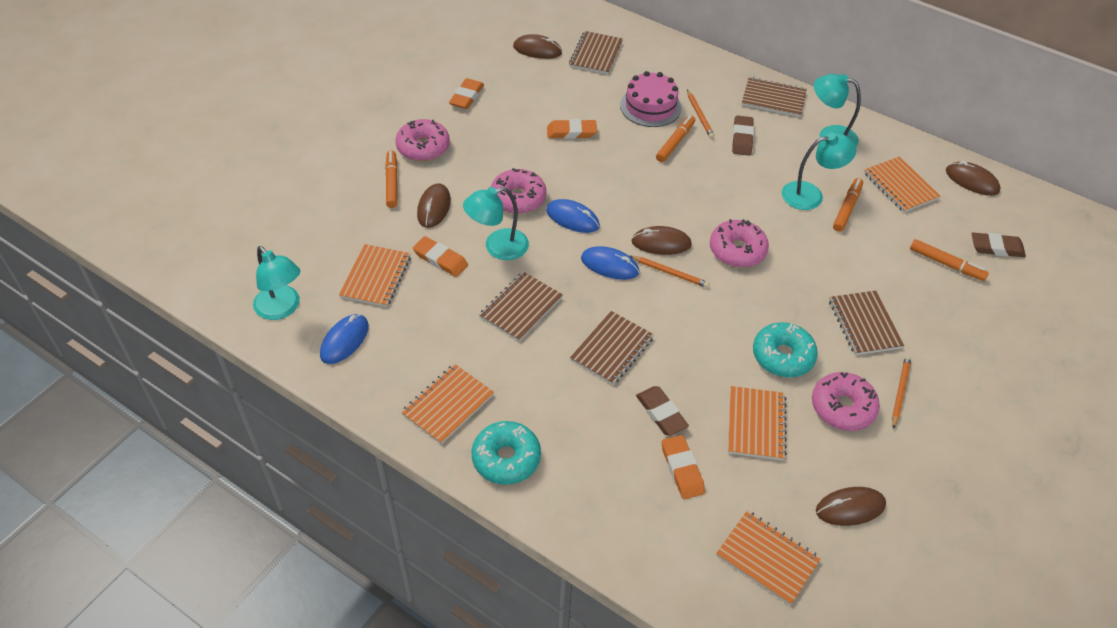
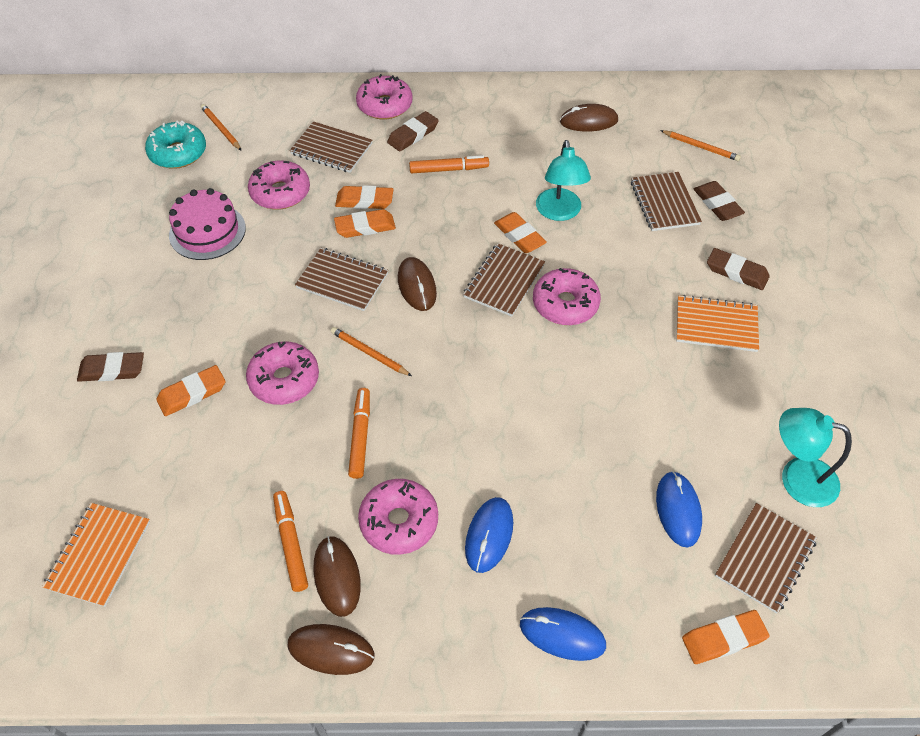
brown eraser: 3 -> 4
brown mouse: 5 -> 4
orange eraser: 4 -> 5
orange marker: 4 -> 3
orange notebook: 5 -> 2
pink donut: 4 -> 5
turquoise donut: 2 -> 1
turquoise lamp: 4 -> 2

